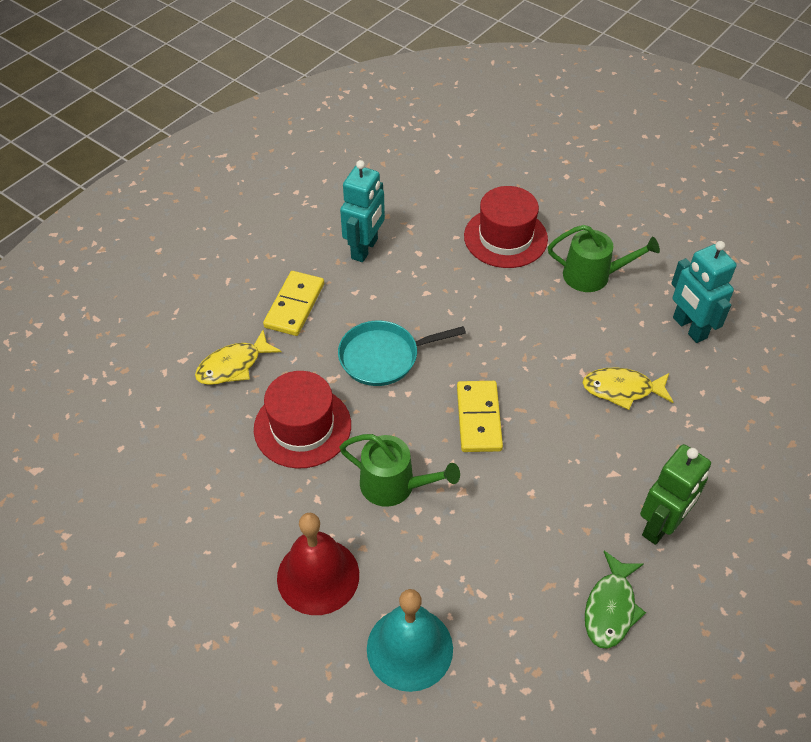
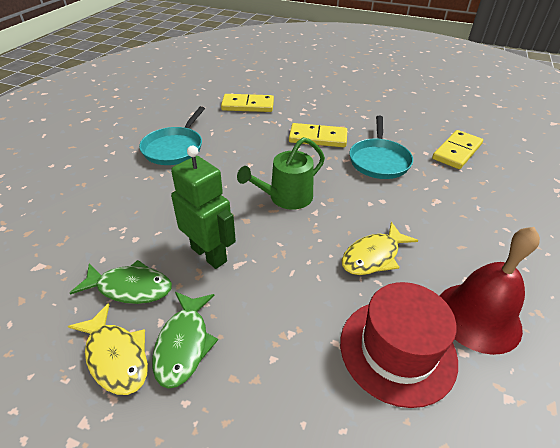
green fish: 1 -> 2
green watering can: 2 -> 1
red hat: 2 -> 1
turquoise bell: 1 -> 0
turquoise pan: 1 -> 2
turquoise robot: 2 -> 0
yellow domino: 2 -> 3

